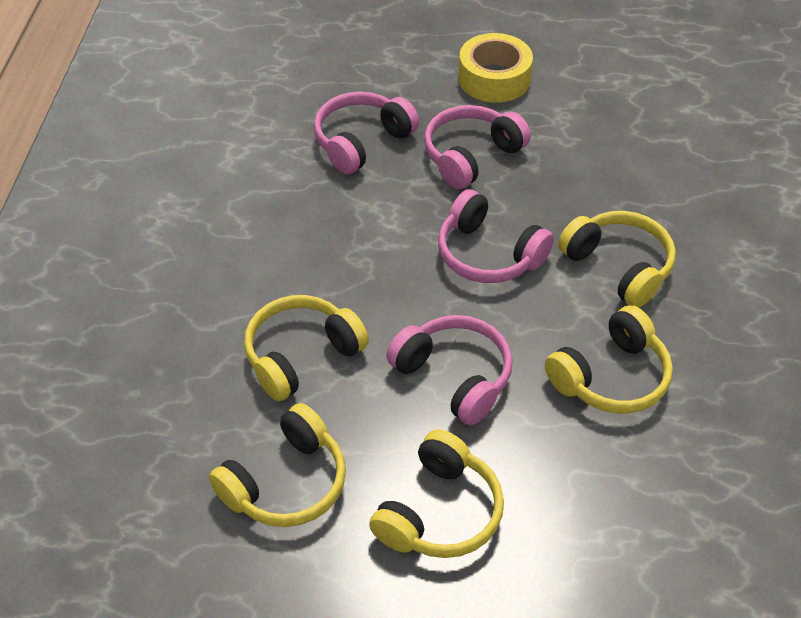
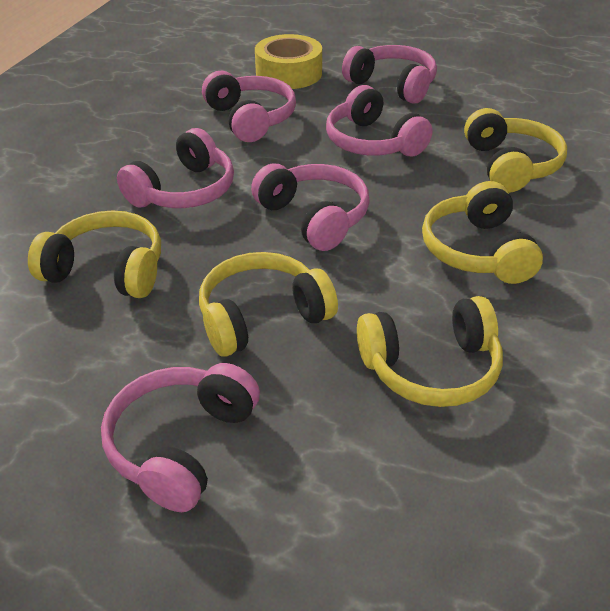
pink headphones: 4 -> 6

